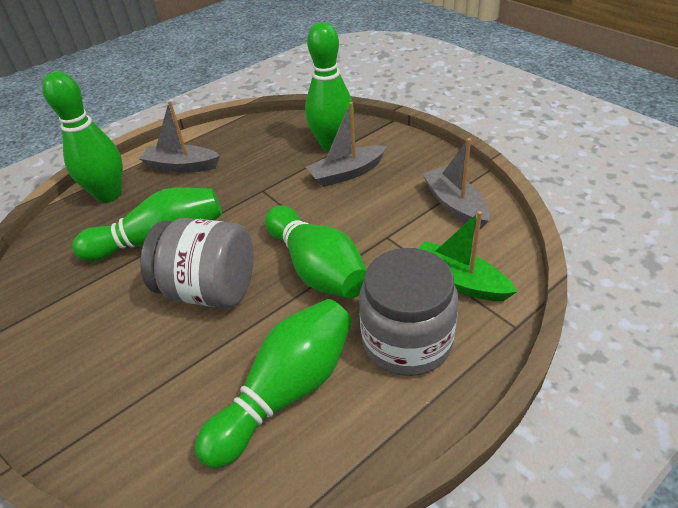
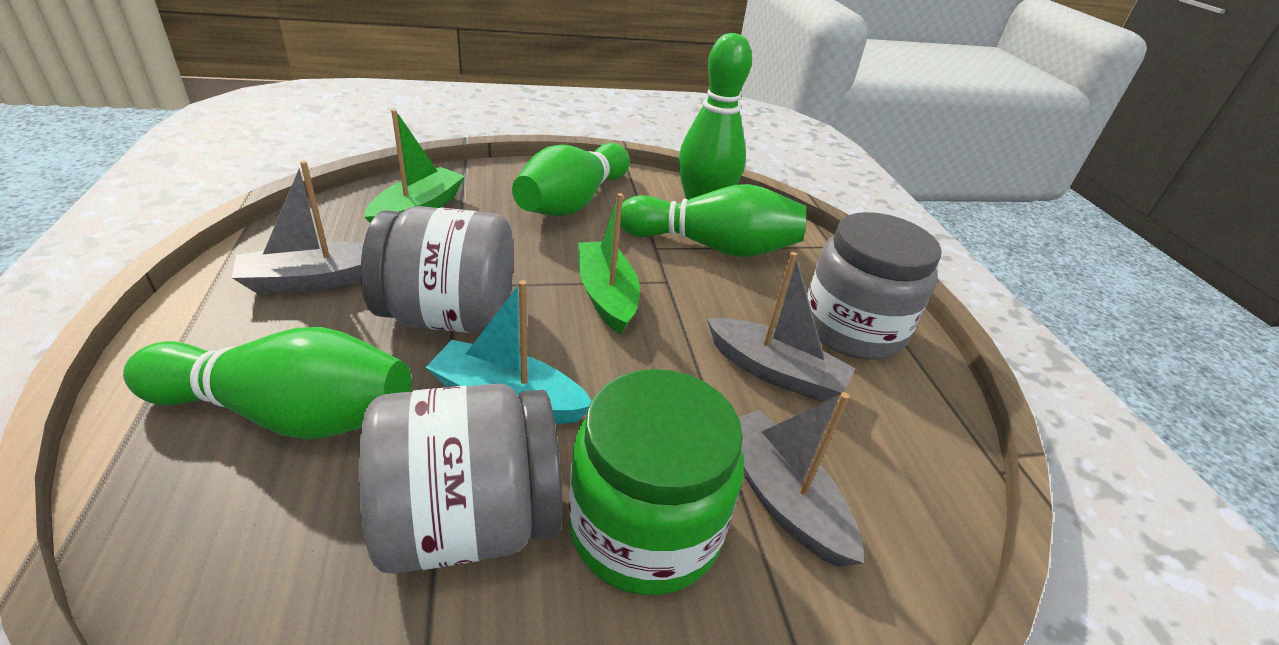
green boat: 1 -> 2
green bowling pin: 5 -> 4
green jar: 0 -> 1
grey jar: 2 -> 3
turquoise boat: 0 -> 1

